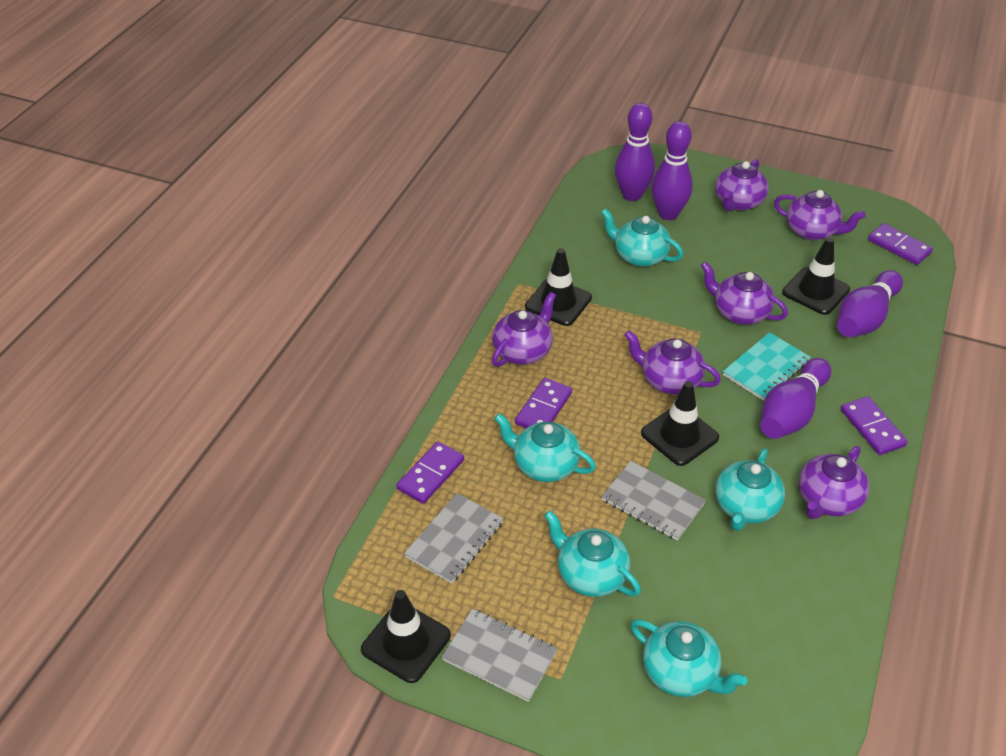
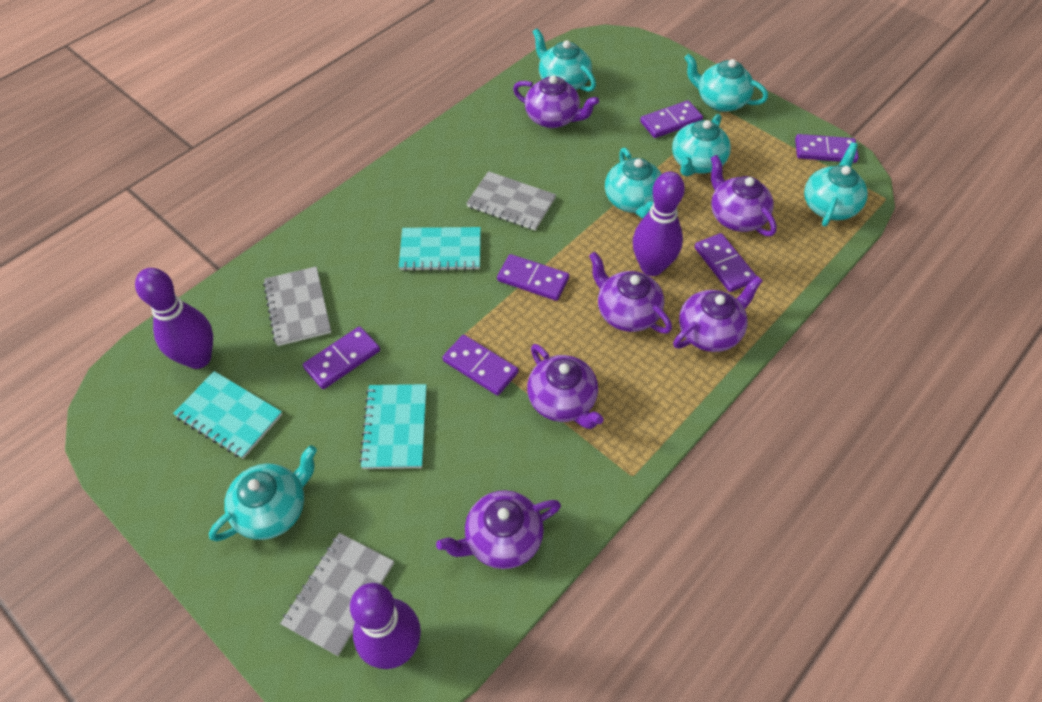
black traffic cone: 4 -> 0
purple bowling pin: 4 -> 3
purple domino: 4 -> 6
turquoise notebook: 1 -> 3
turquoise teapot: 5 -> 6

